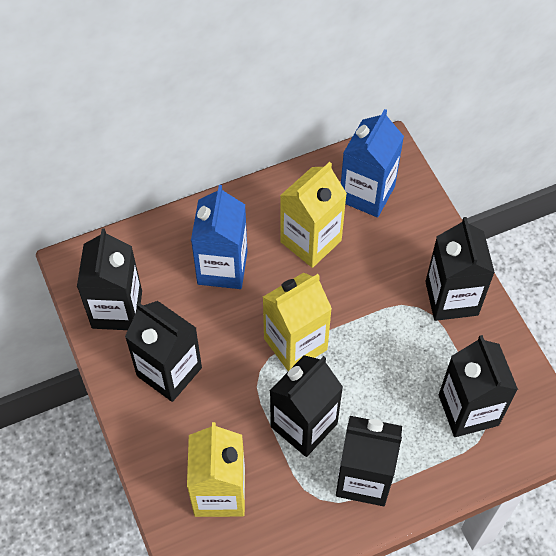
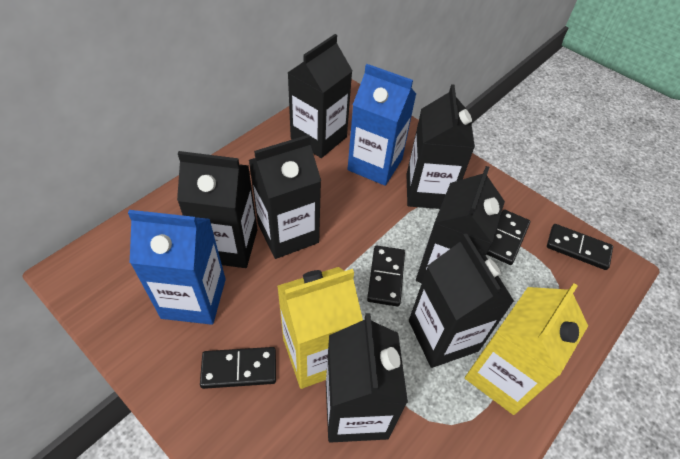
black carton: 6 -> 7
black domino: 0 -> 4
yellow carton: 3 -> 2

